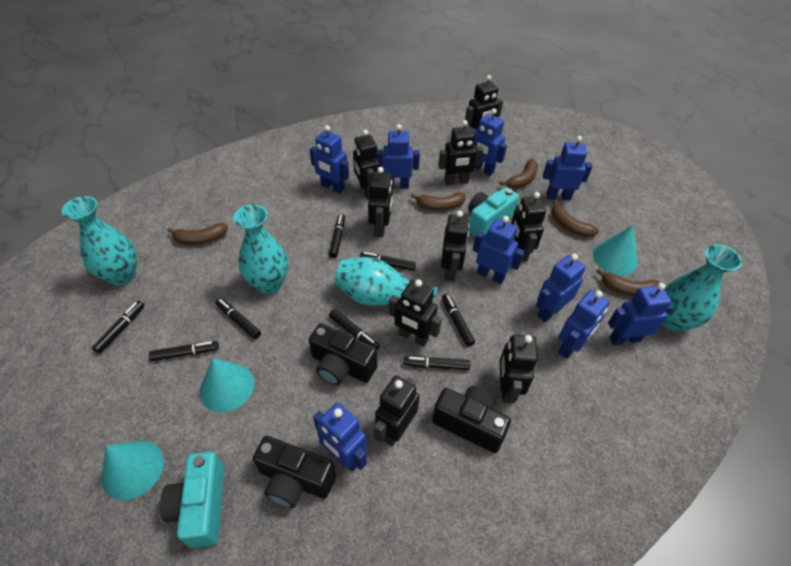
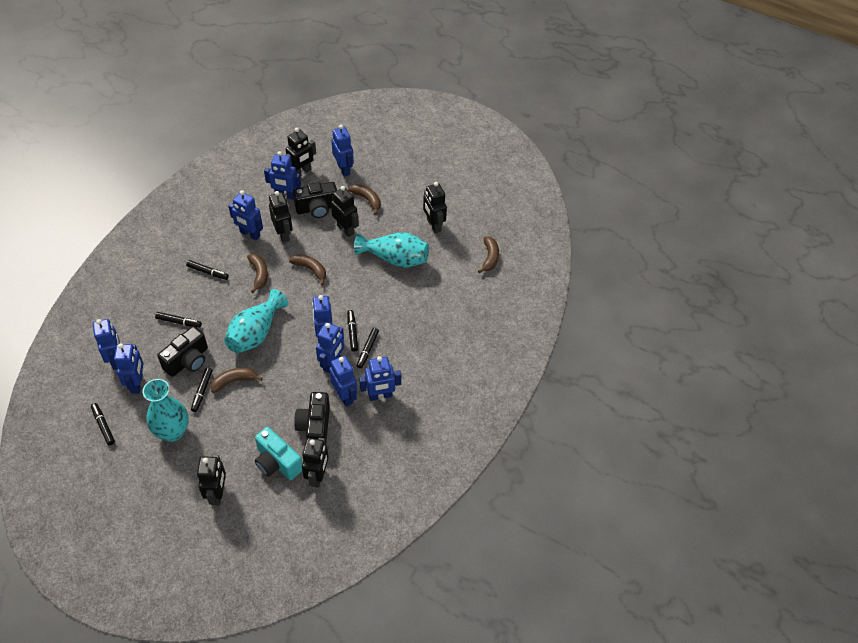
black marker: 8 -> 6
black robot: 9 -> 6
turquoise camera: 2 -> 1
turquoise cone: 3 -> 0
turquoise vase: 4 -> 3

